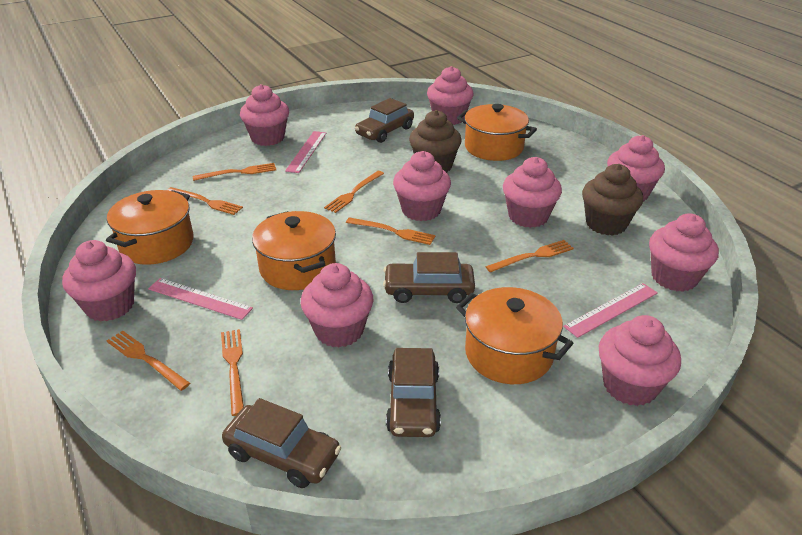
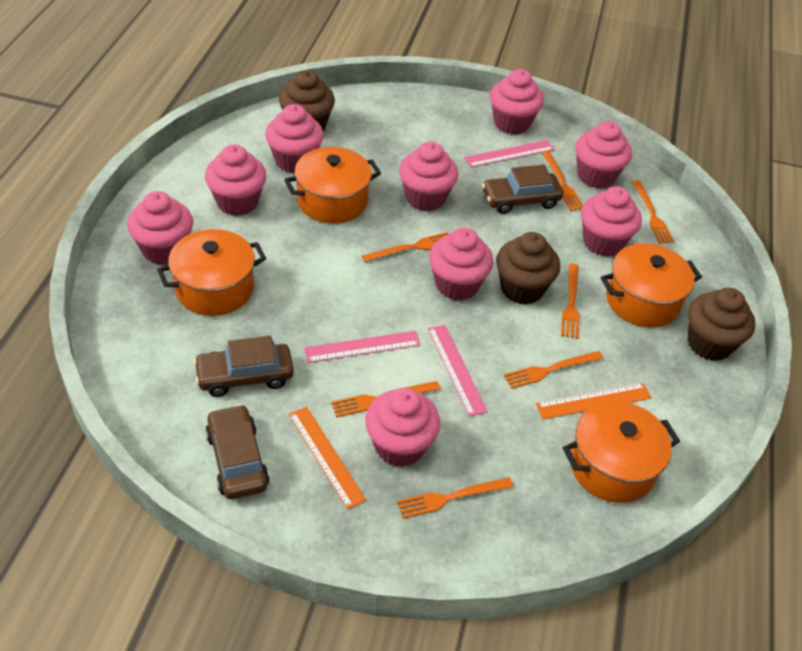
brown car: 4 -> 3
brown cupcake: 2 -> 3
orange ruler: 0 -> 2

